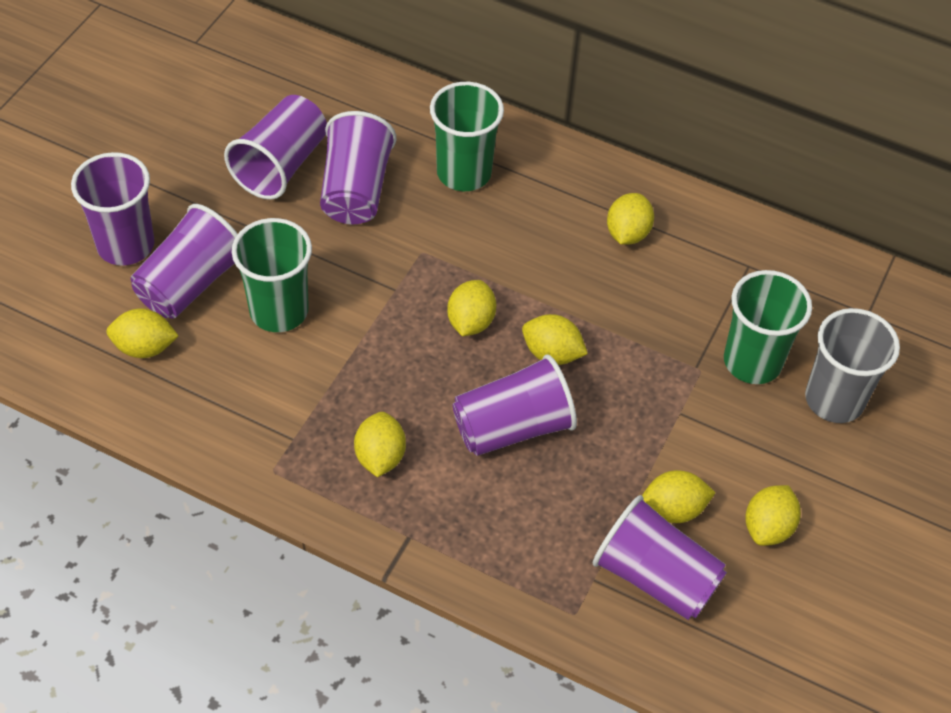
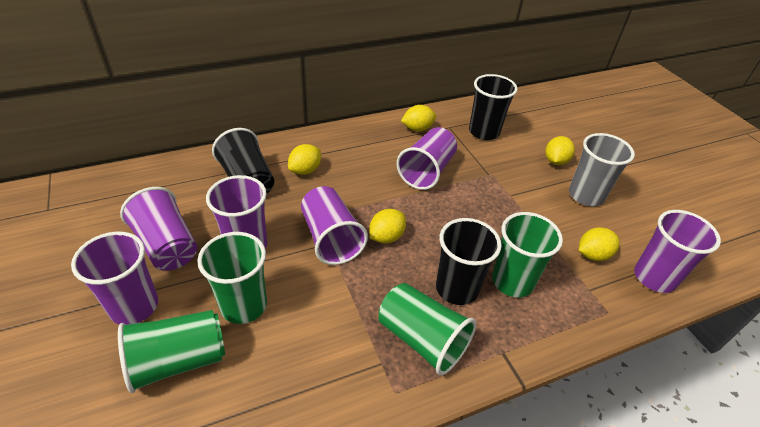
black cup: 0 -> 3
green cup: 3 -> 4
yellow lemon: 7 -> 5

